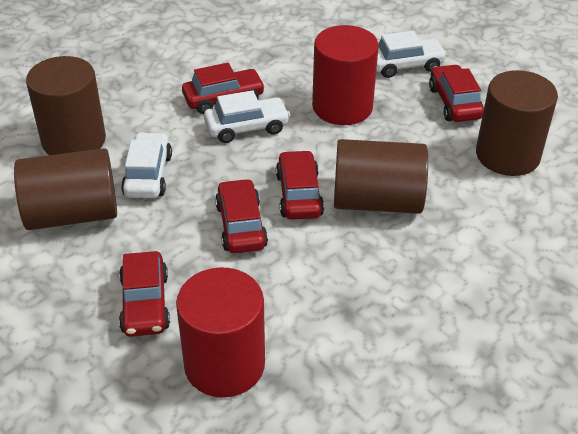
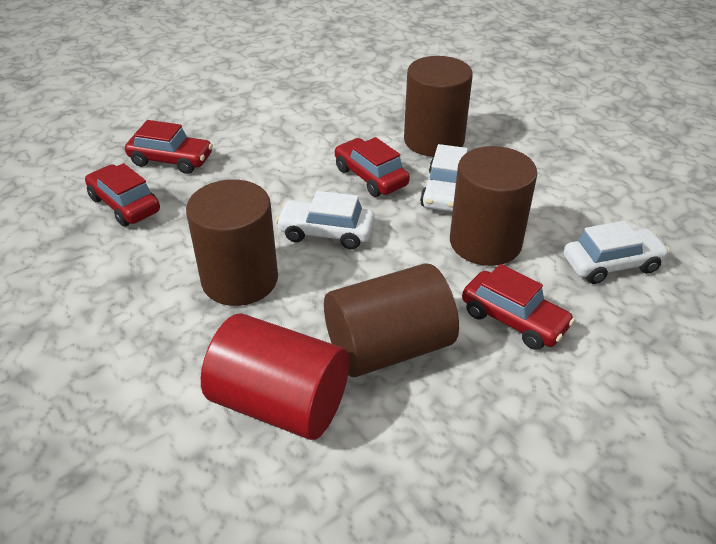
red car: 5 -> 4
red cylinder: 2 -> 1

